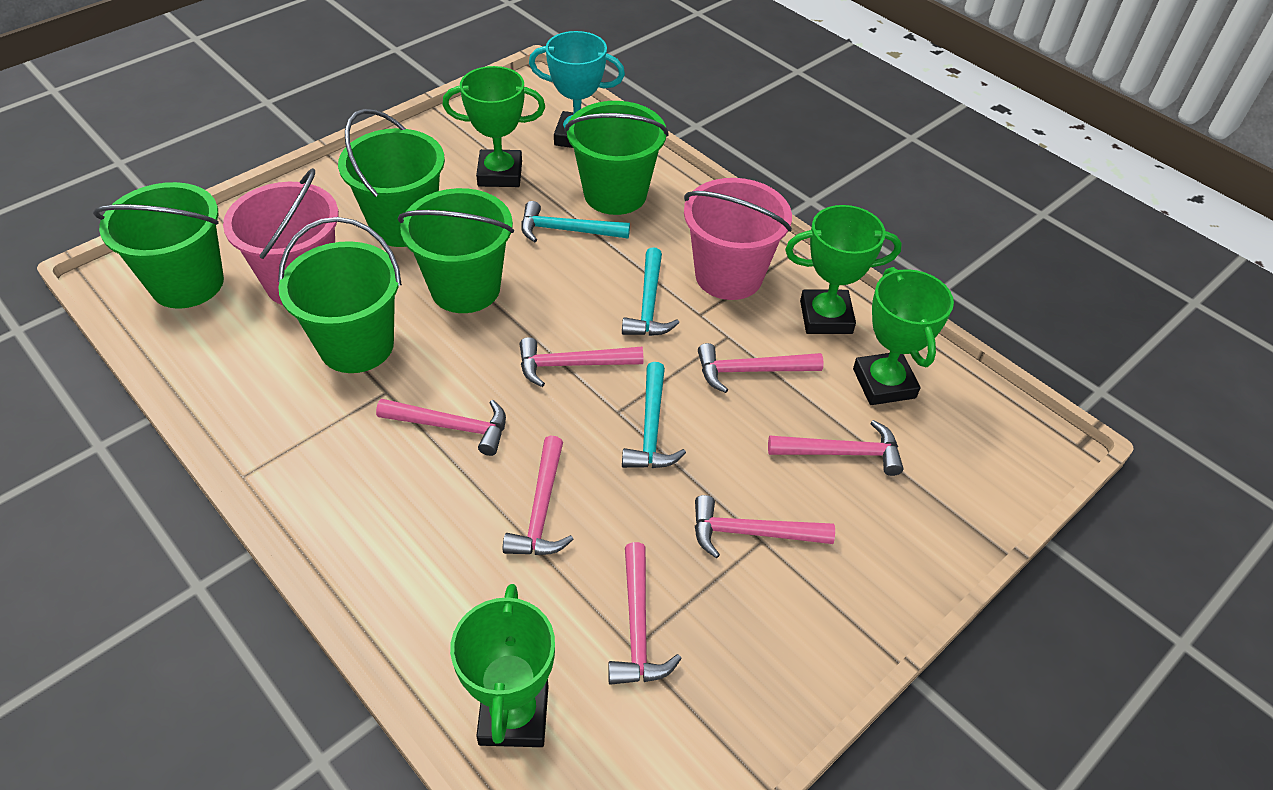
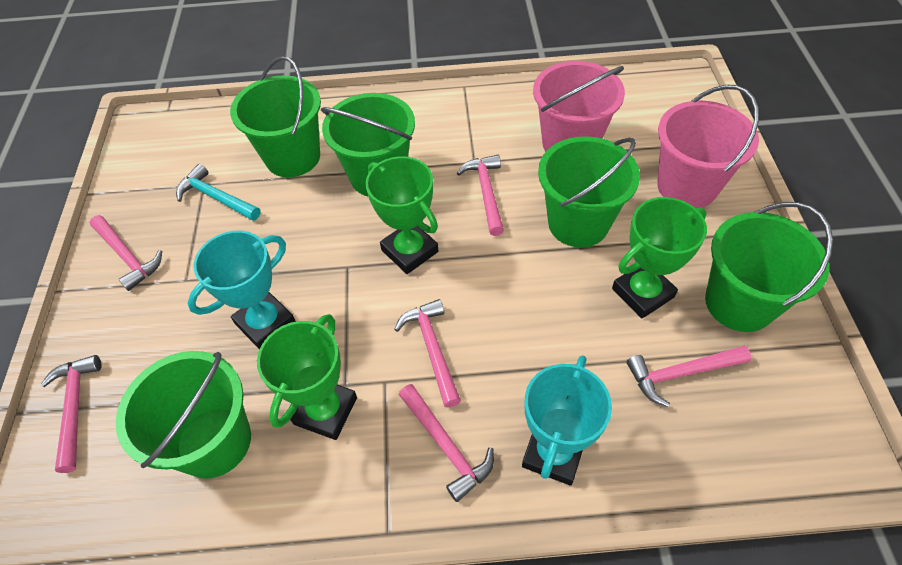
green trophy: 4 -> 3
pink hammer: 7 -> 6
turquoise hammer: 3 -> 1
turquoise trophy: 1 -> 2

